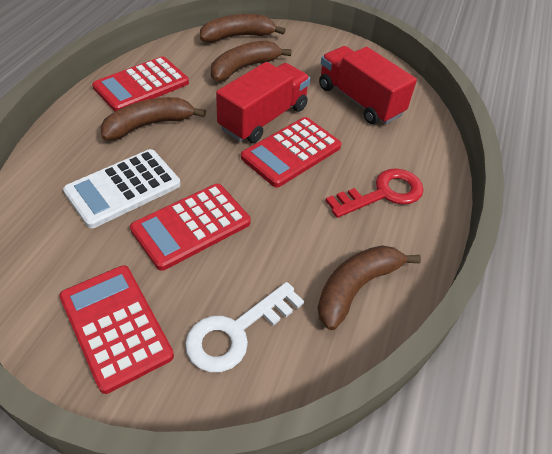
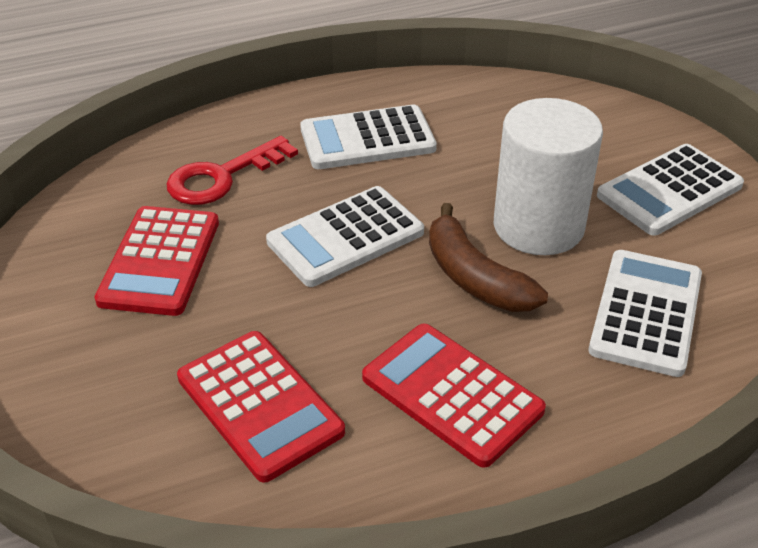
brown banana: 4 -> 1
red calculator: 4 -> 3
red truck: 2 -> 0
white calculator: 1 -> 4
white cylinder: 0 -> 1
white key: 1 -> 0

